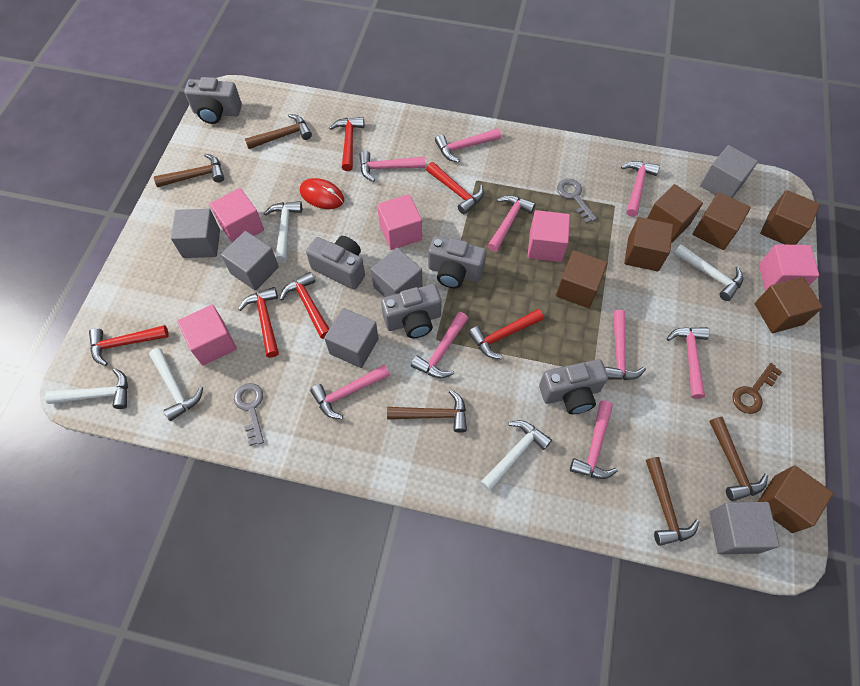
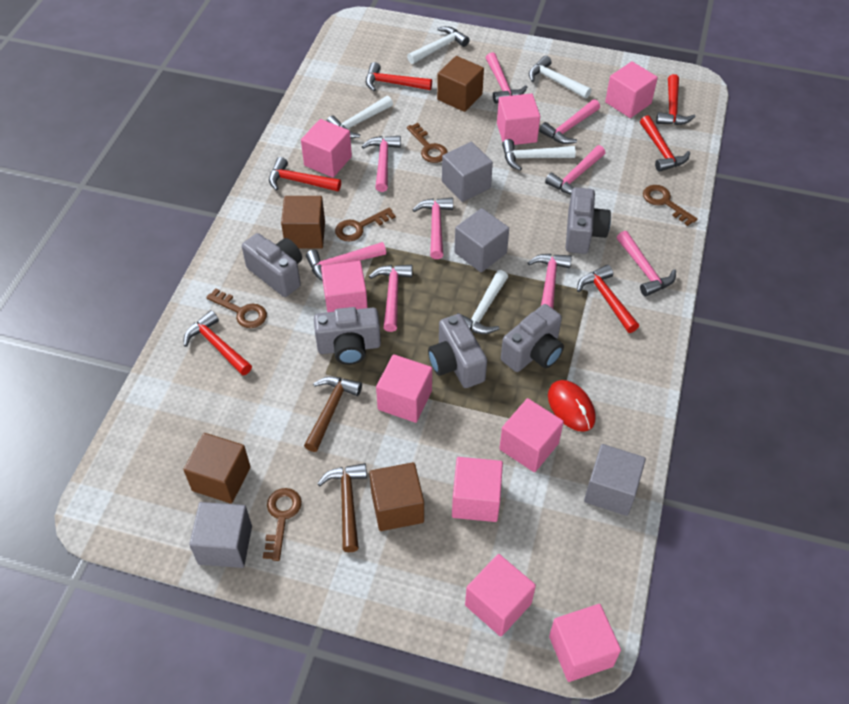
brown cube: 7 -> 4
brown hammer: 5 -> 2
brown key: 1 -> 5
grey cube: 6 -> 4
grey key: 2 -> 0
pink cube: 5 -> 9

